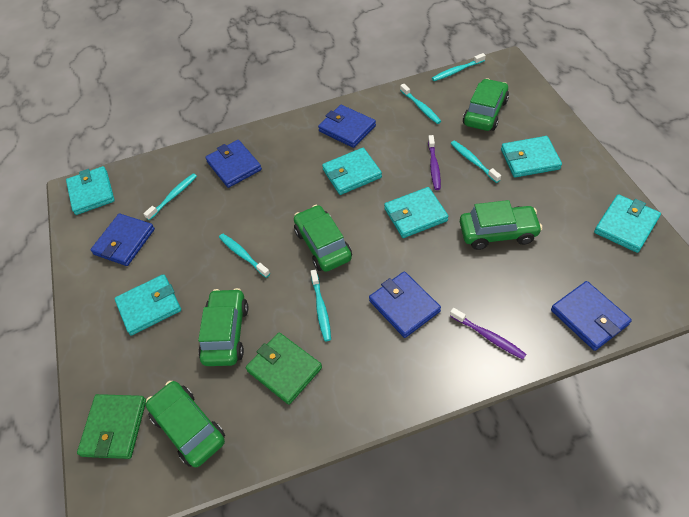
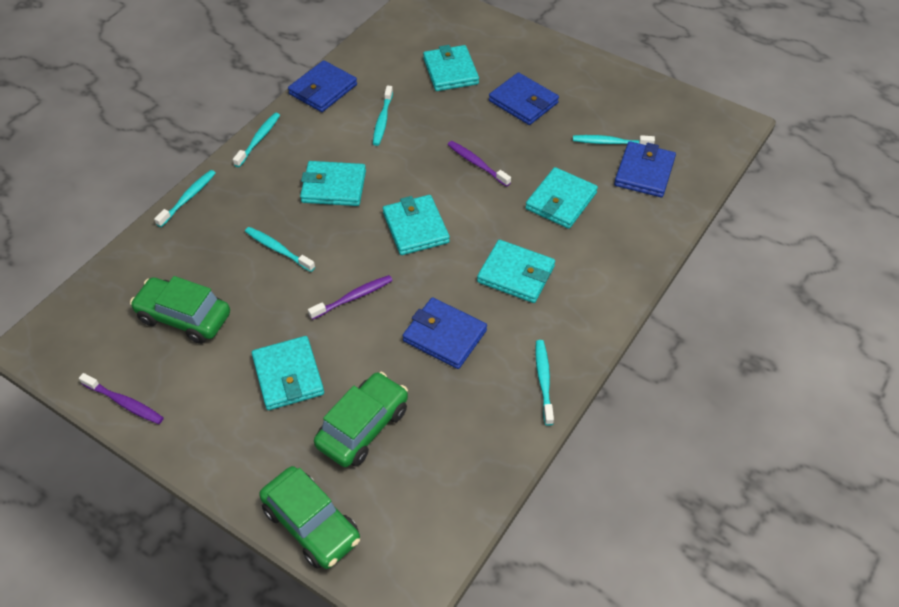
blue wallet: 5 -> 4
green car: 5 -> 3
green wallet: 2 -> 0
purple toothbrush: 2 -> 3

